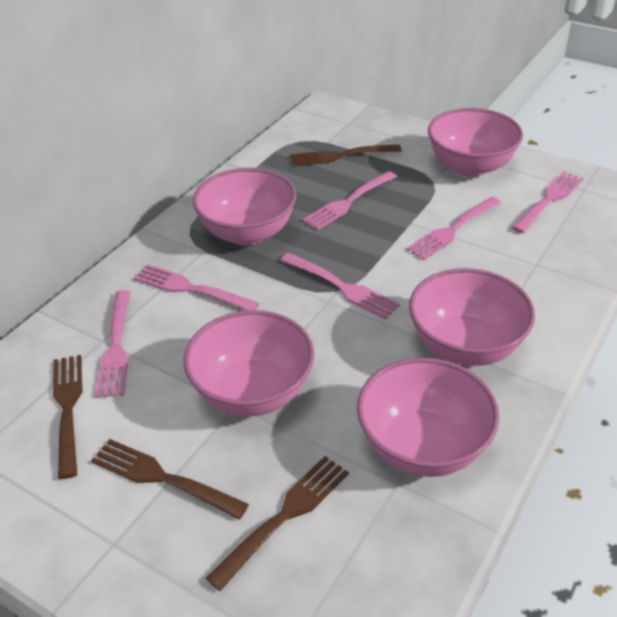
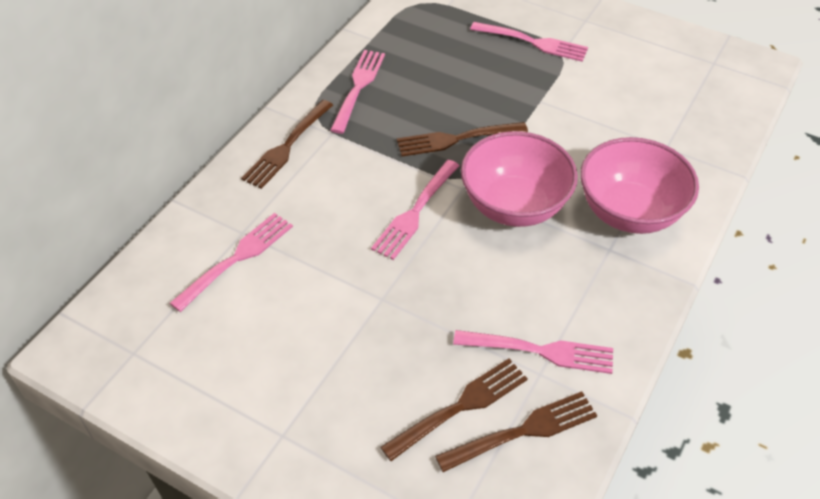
pink bowl: 5 -> 2
pink fork: 6 -> 5

